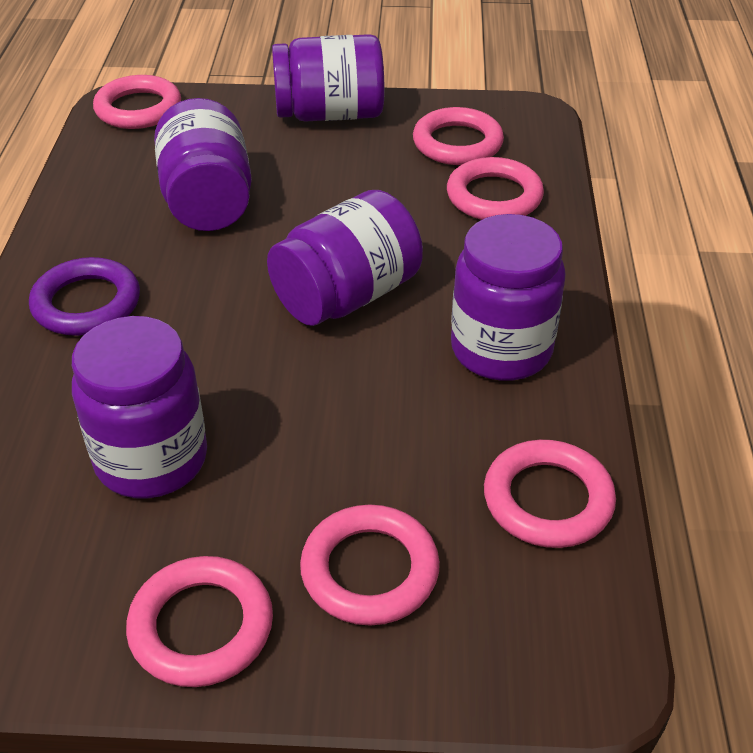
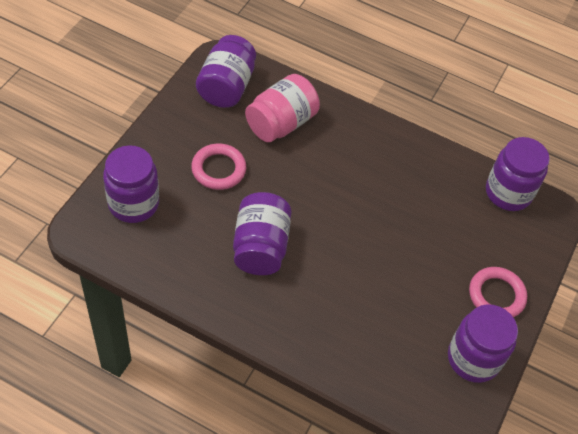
pink jar: 0 -> 1
pink ring: 6 -> 2
purple ring: 1 -> 0

